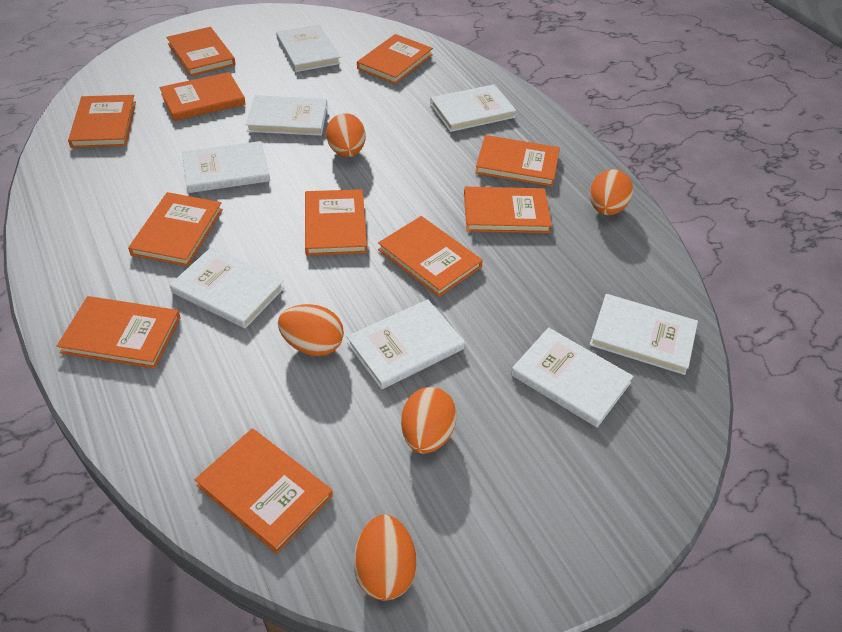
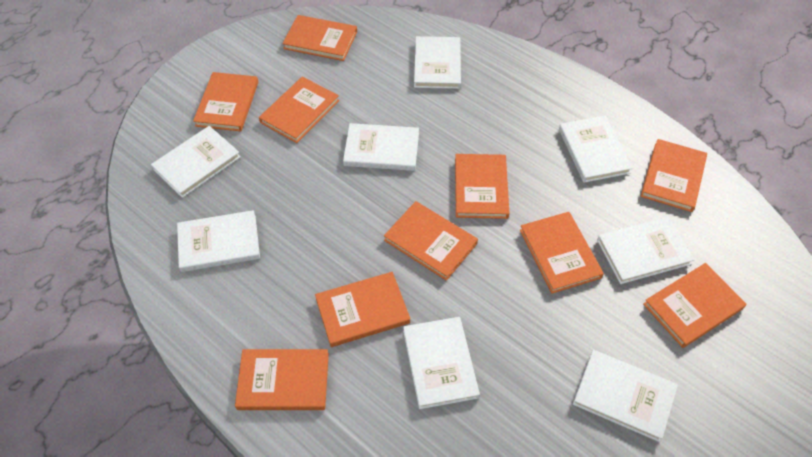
orange book: 11 -> 10
orange egg: 5 -> 0

